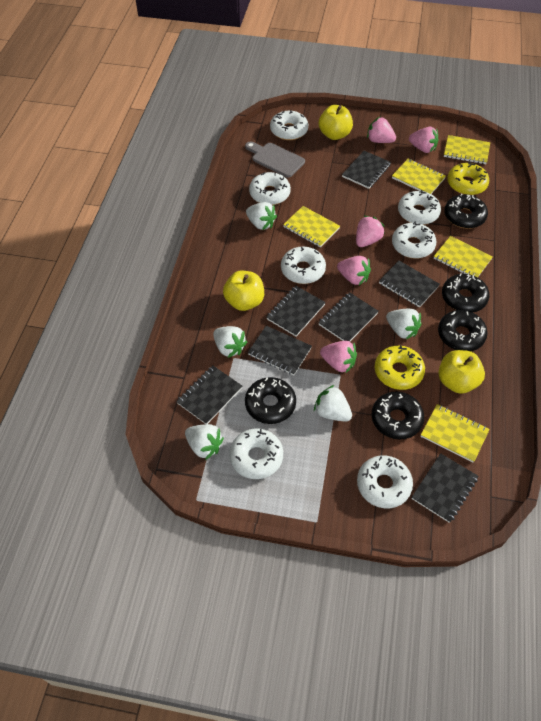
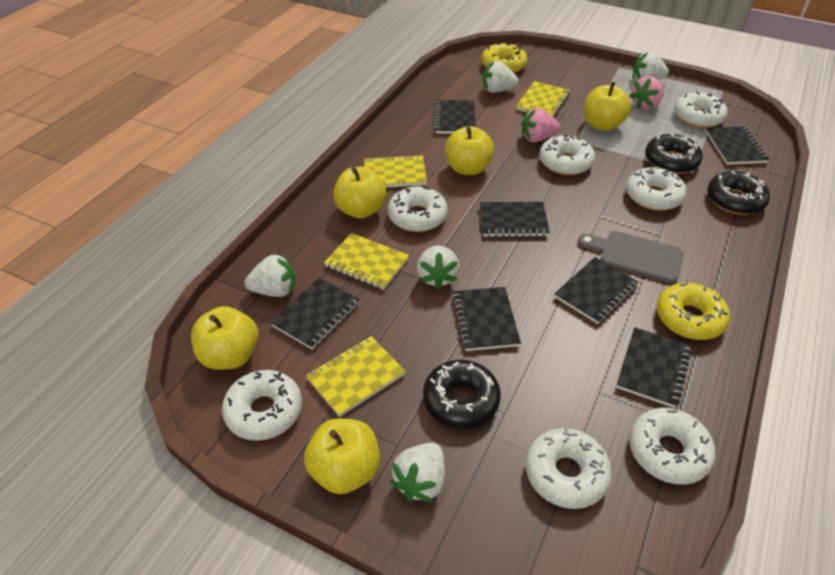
black donut: 5 -> 3
pink strawberry: 5 -> 2
yellow apple: 3 -> 5
yellow notebook: 5 -> 4

